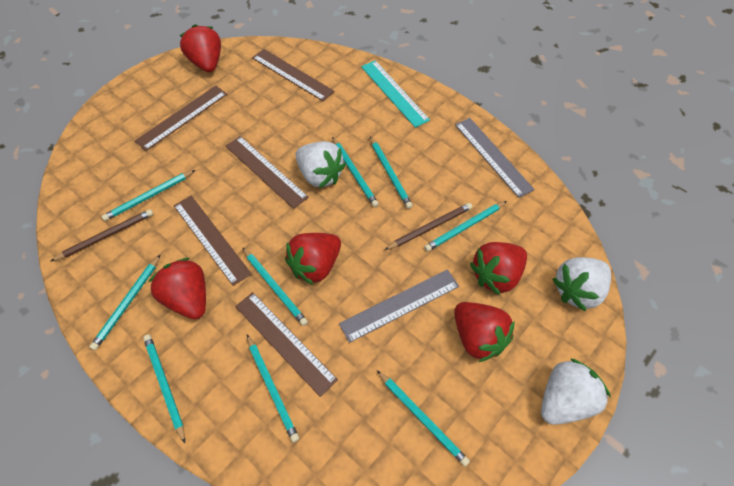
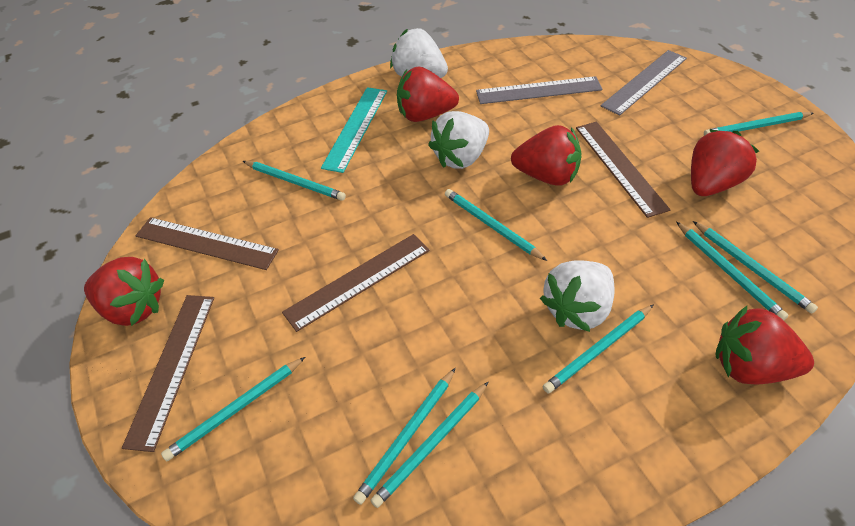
brown pencil: 2 -> 0
brown ruler: 5 -> 4

